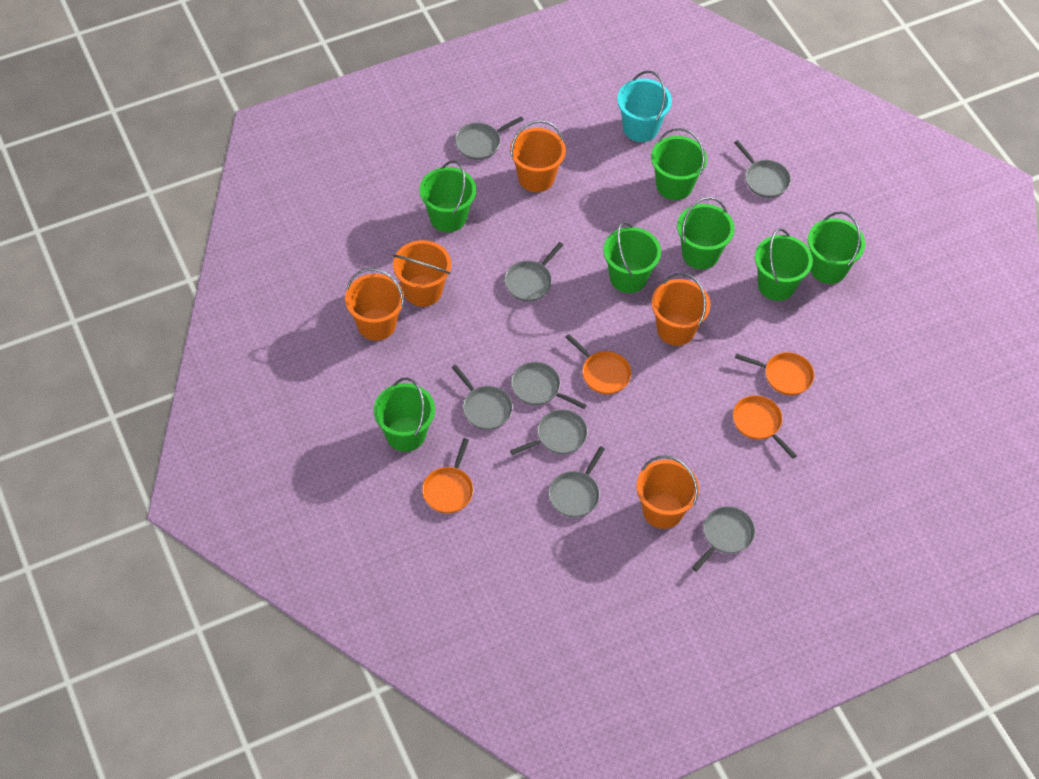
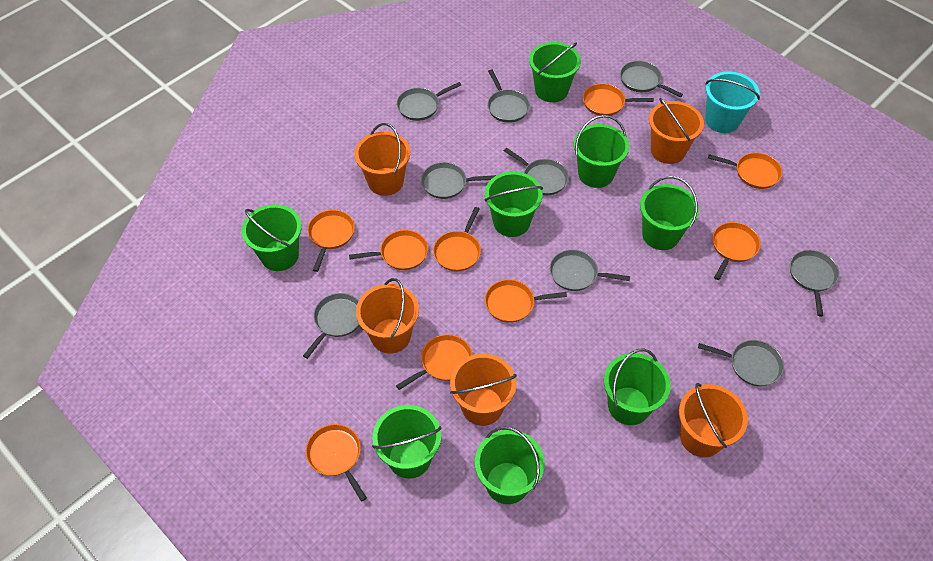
green bucket: 7 -> 8
grey pan: 8 -> 9
orange pan: 4 -> 9

